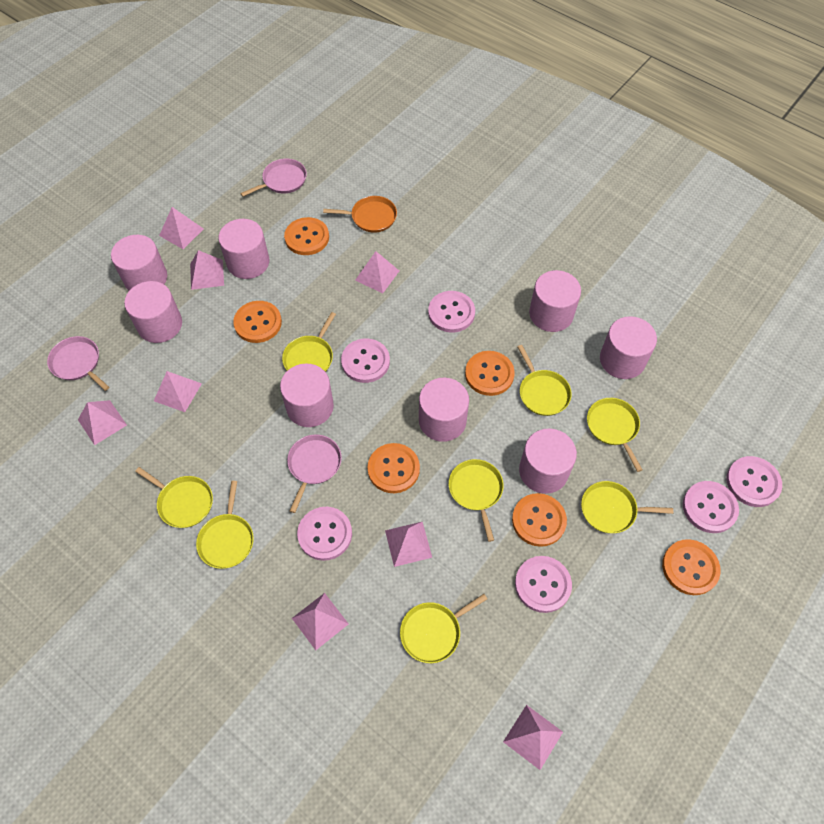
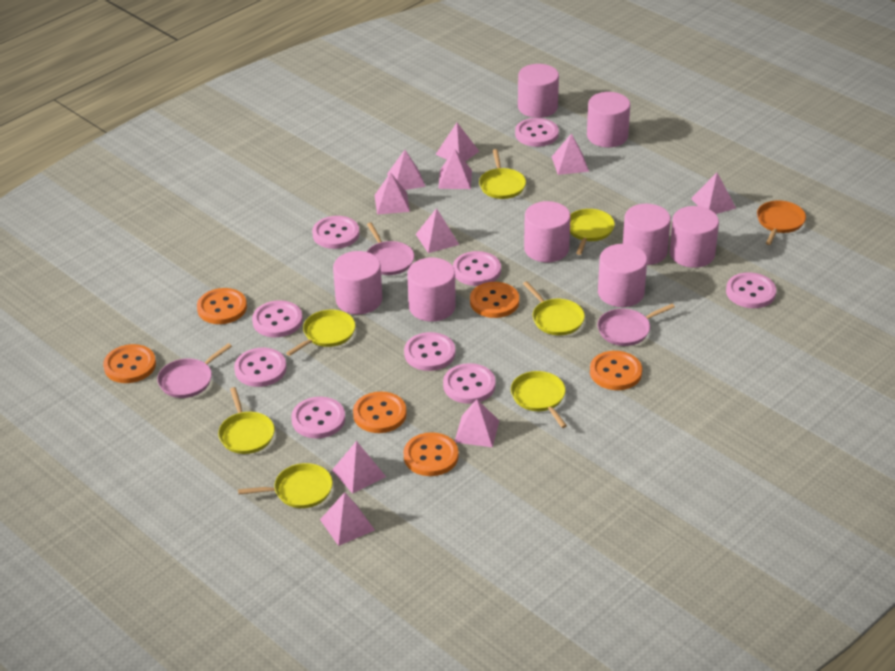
pink button: 6 -> 9
pink pyramid: 8 -> 10
yellow pan: 8 -> 7

